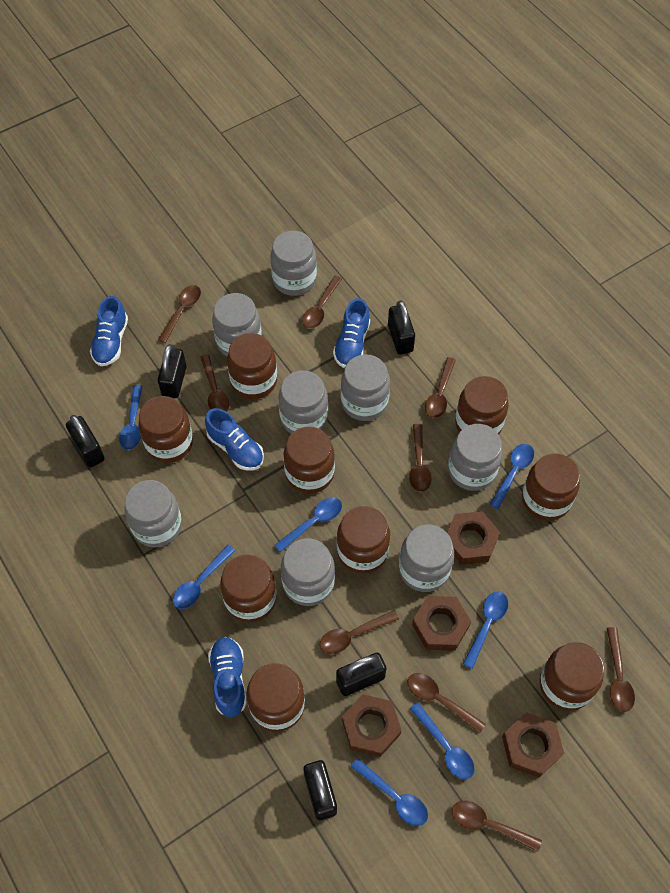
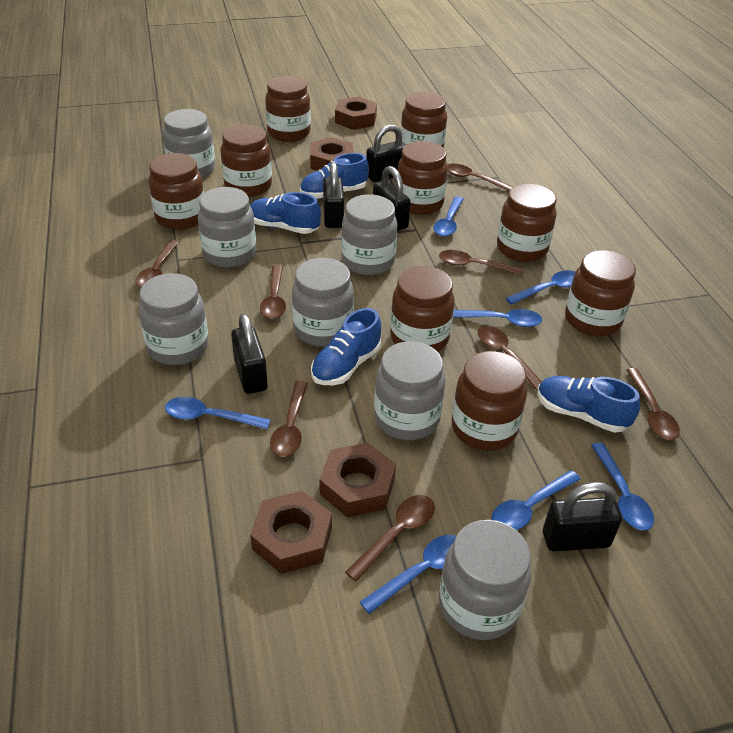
brown spoon: 9 -> 8
grey jar: 8 -> 7

